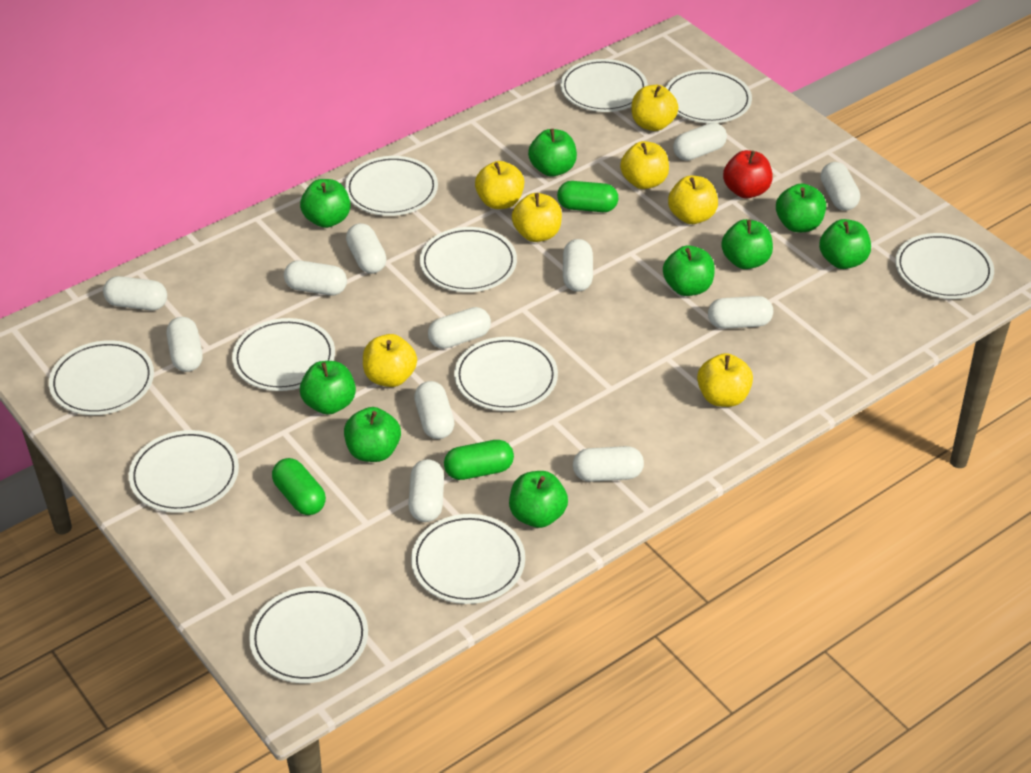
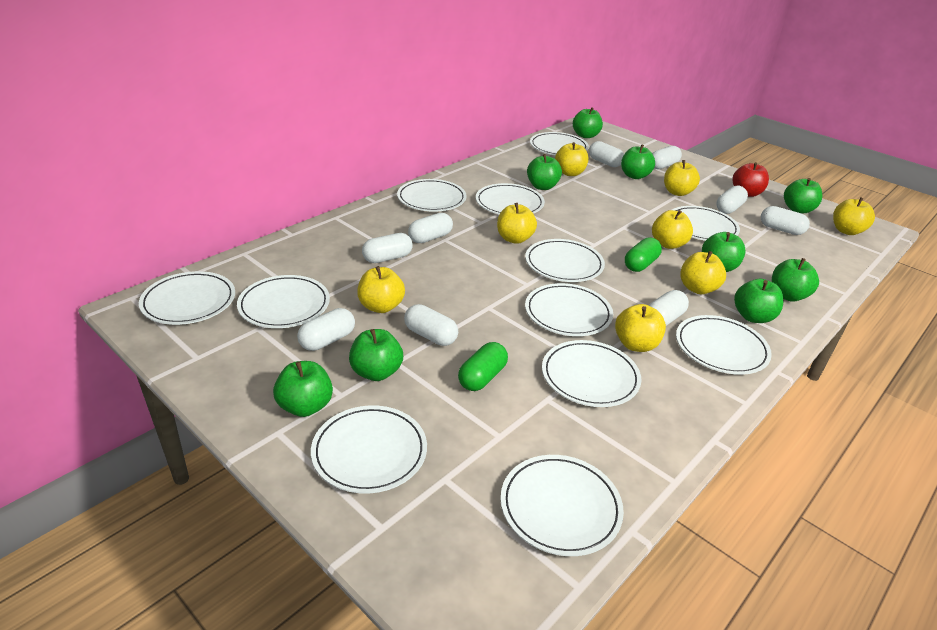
green capsule: 3 -> 2
white capsule: 12 -> 9
white plate: 11 -> 12
yellow apple: 7 -> 8

